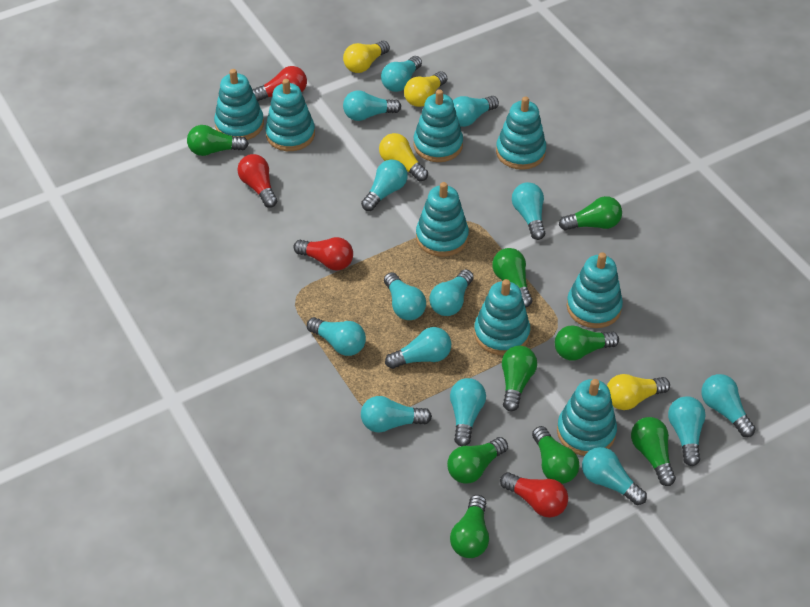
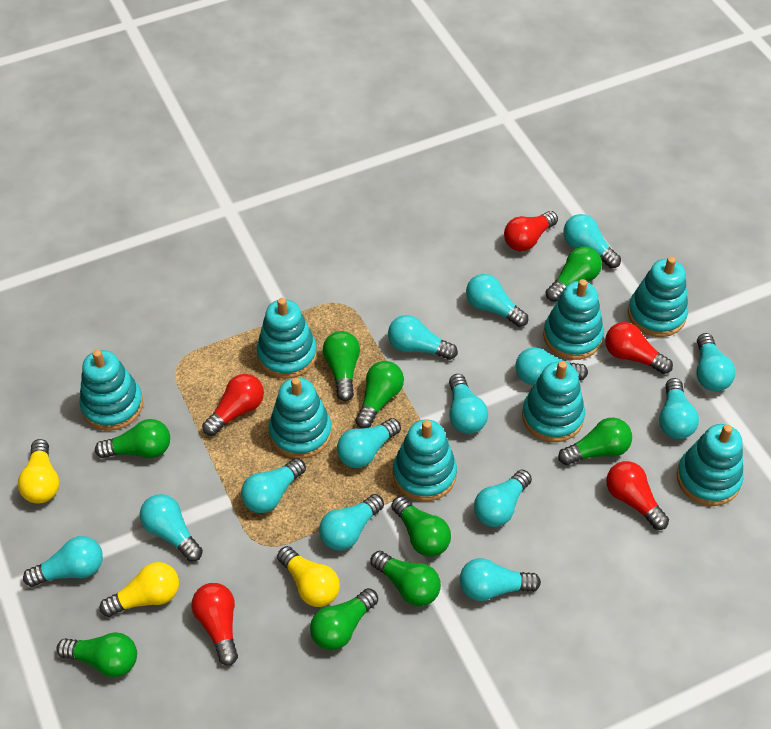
red light bulb: 4 -> 5
yellow light bulb: 4 -> 3

